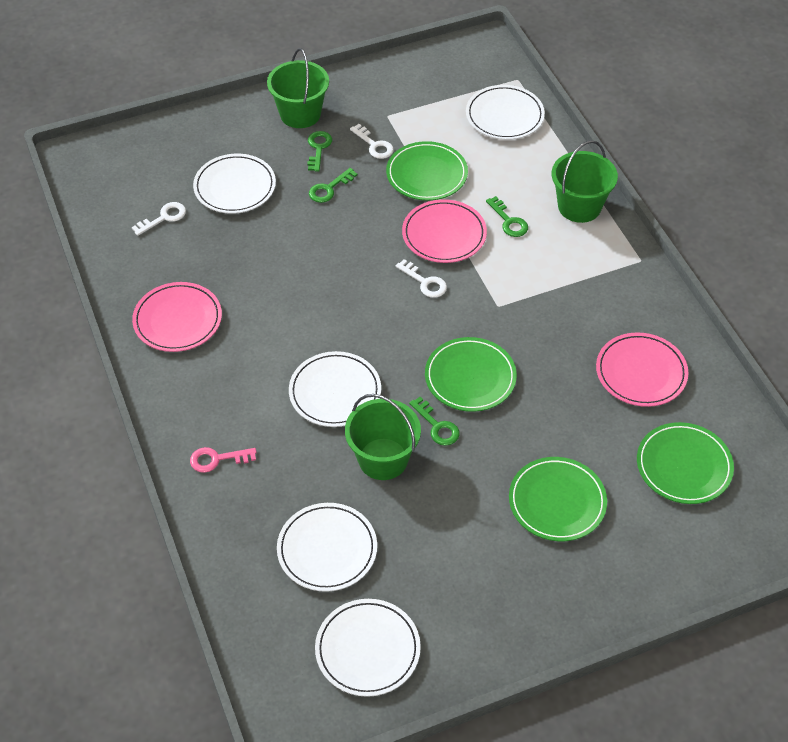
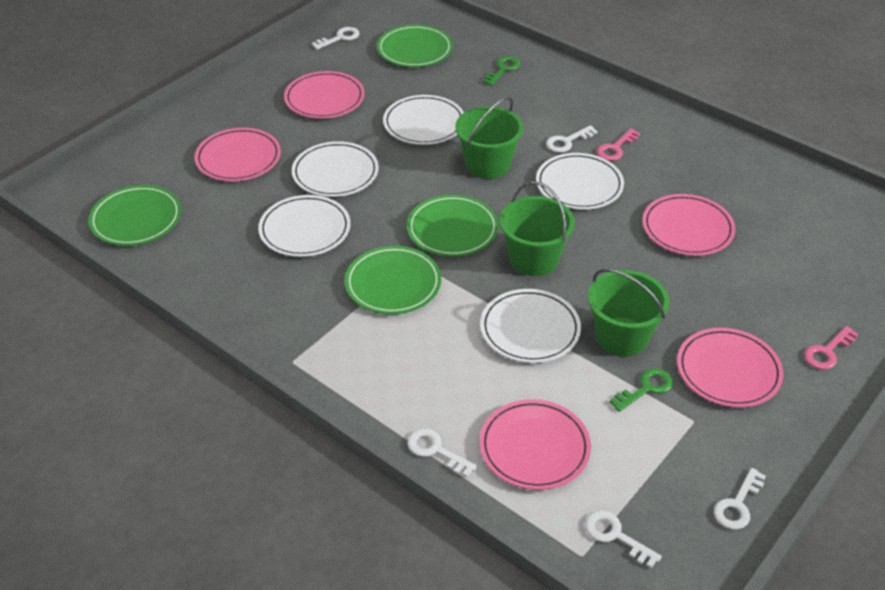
green key: 4 -> 2
pink key: 1 -> 2
pink plate: 3 -> 5
white key: 3 -> 5

